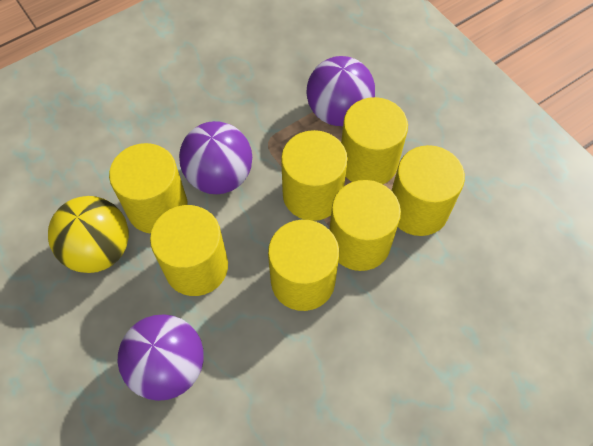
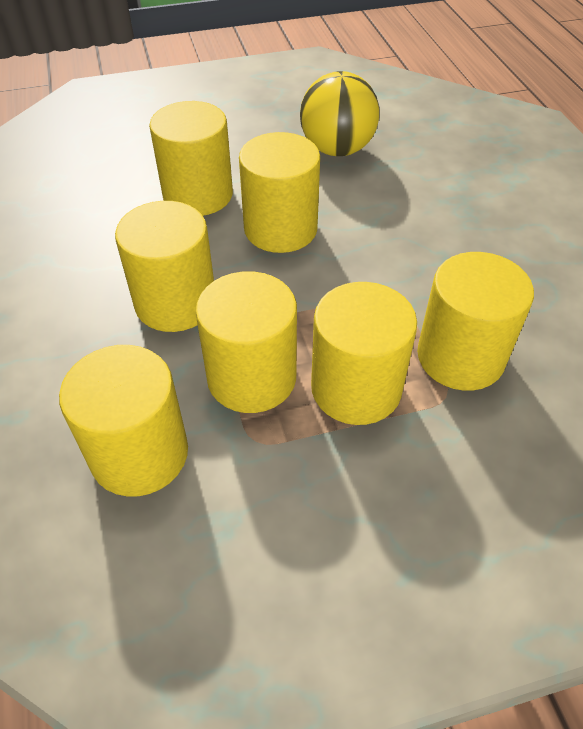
purple ball: 3 -> 0

